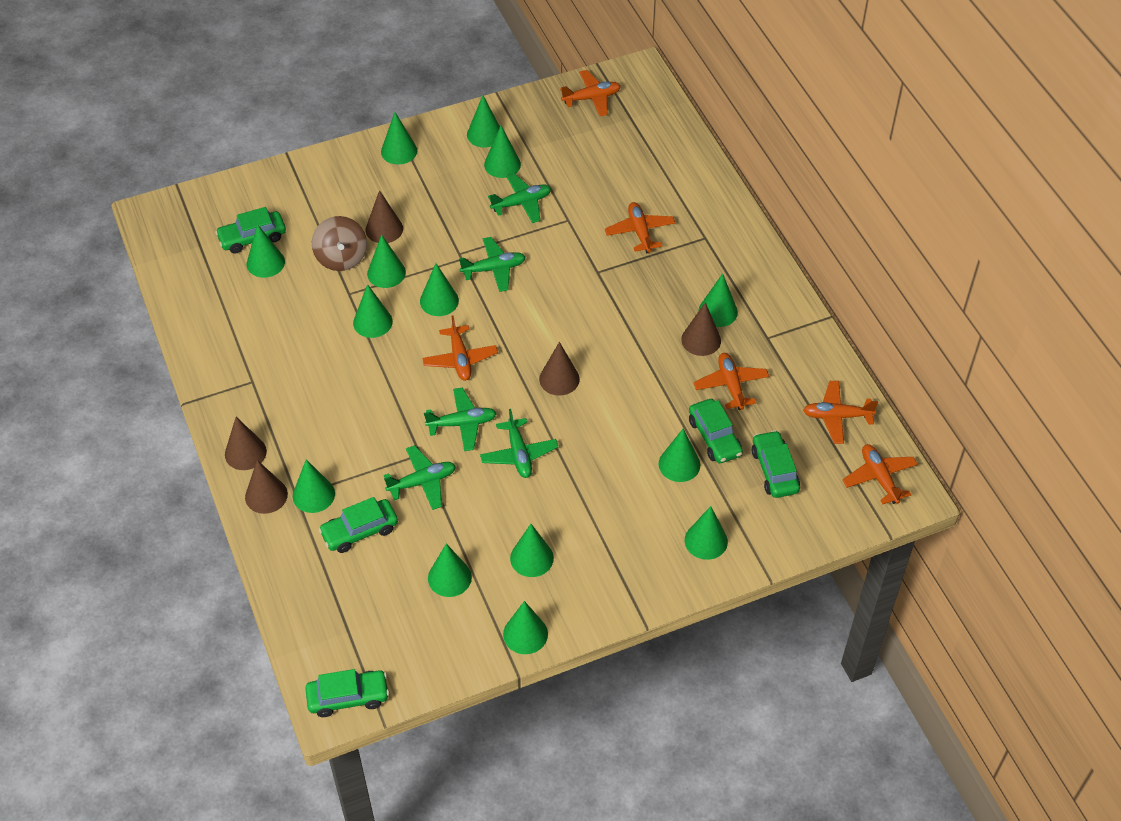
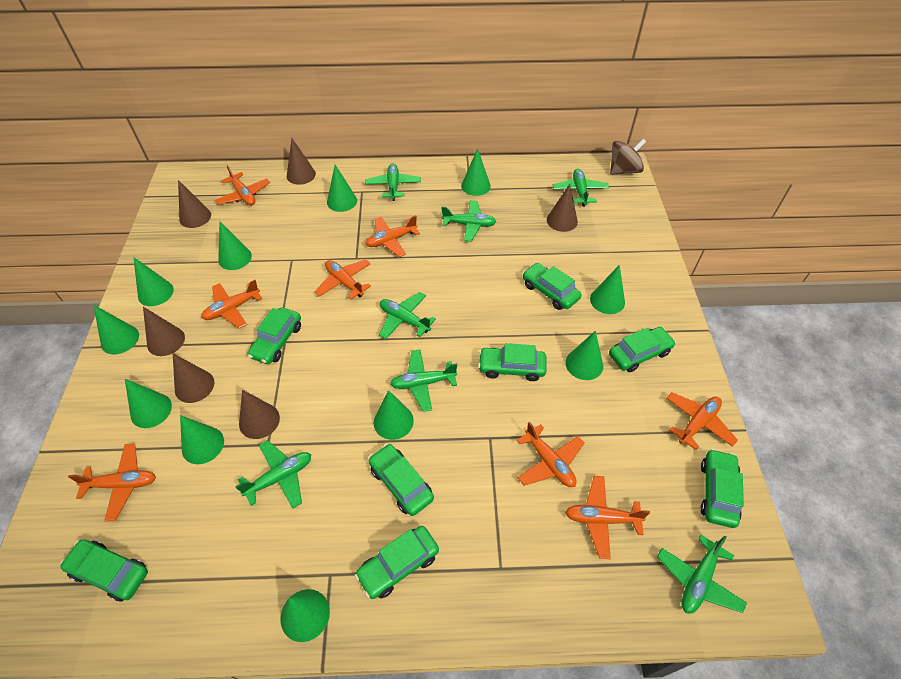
brown cone: 5 -> 6
green car: 5 -> 8
green cone: 14 -> 11
green plane: 5 -> 7
orange plane: 6 -> 8

